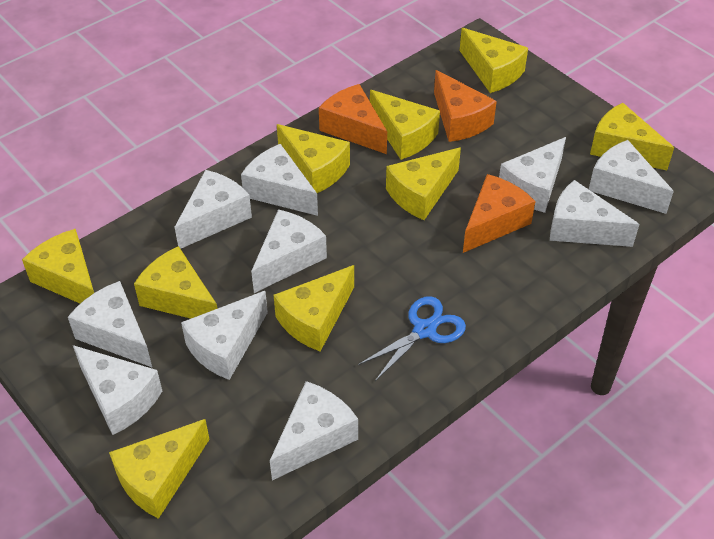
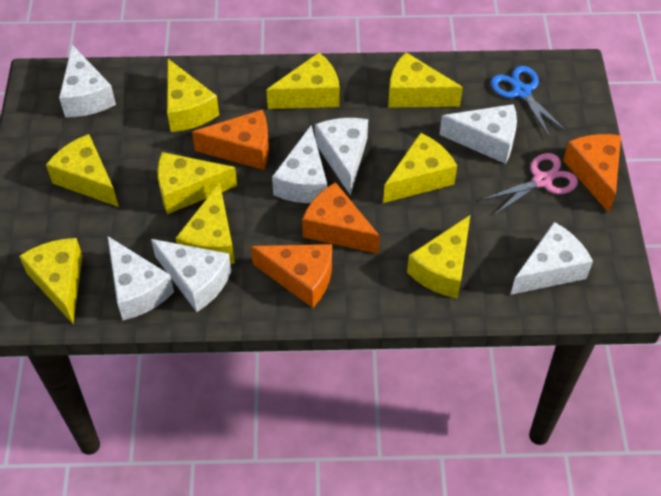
orange cheese: 3 -> 4
pink scissors: 0 -> 1
white cheese: 10 -> 7

